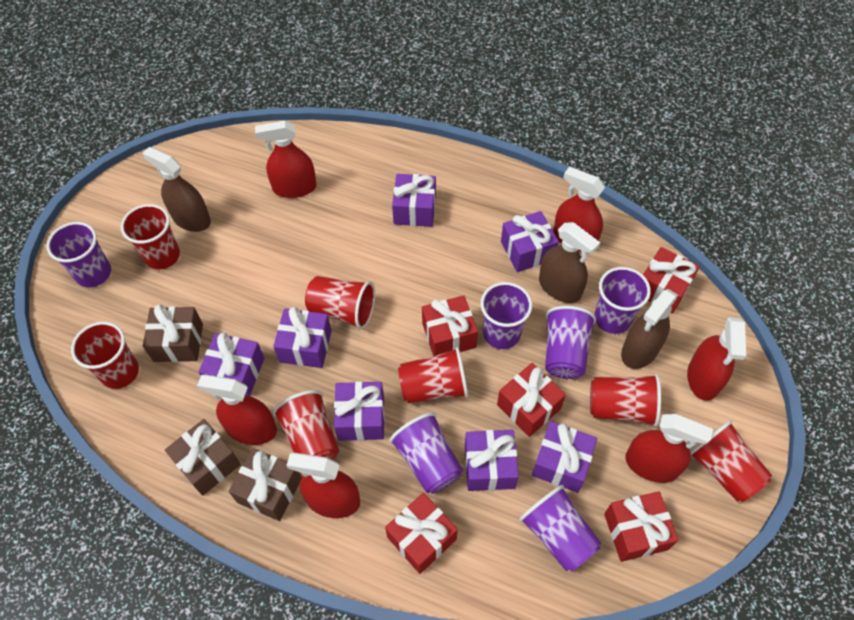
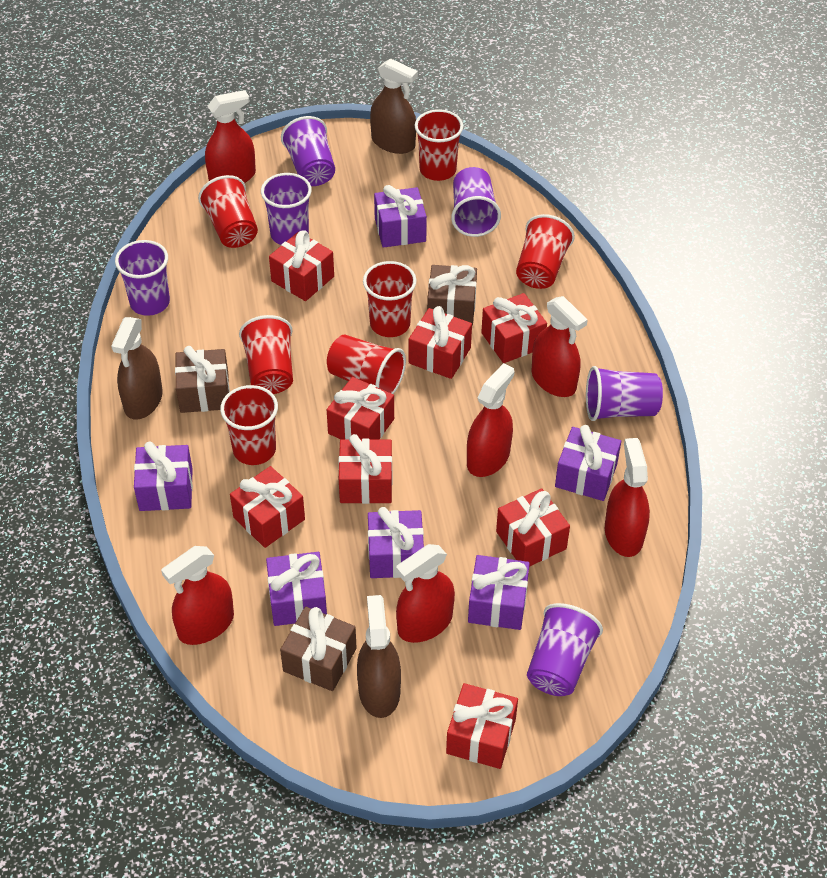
purple gift: 7 -> 6
red gift: 5 -> 8

